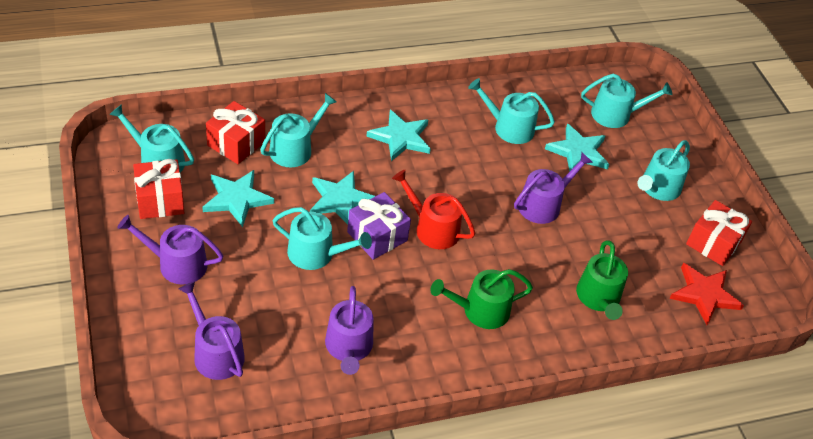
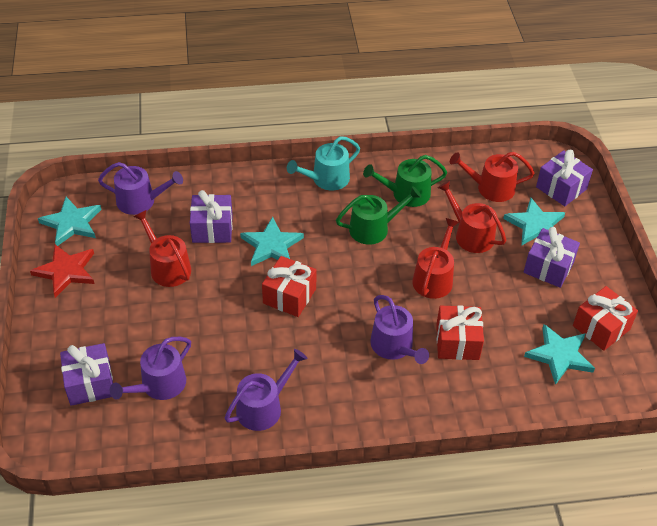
purple gift: 1 -> 4
red watering can: 1 -> 4
turquoise watering can: 6 -> 1

